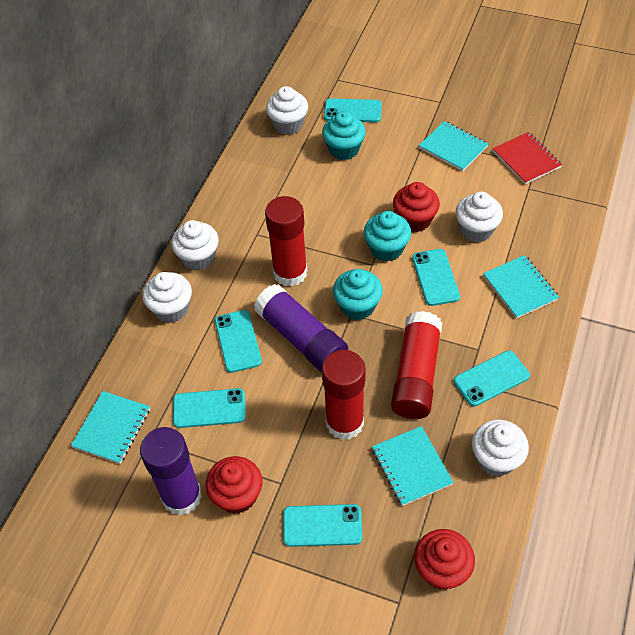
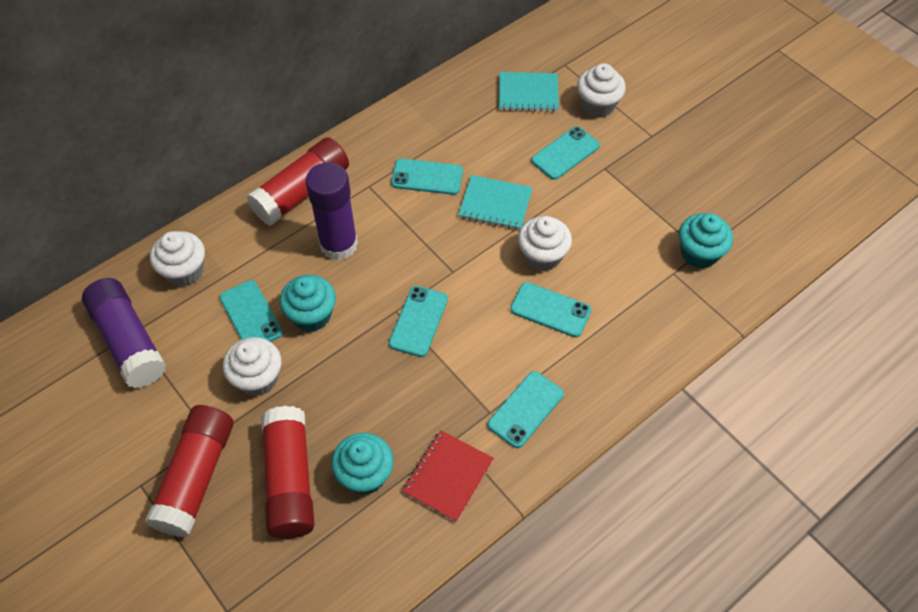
red cupcake: 3 -> 0
turquoise notebook: 4 -> 2
white cupcake: 5 -> 4

